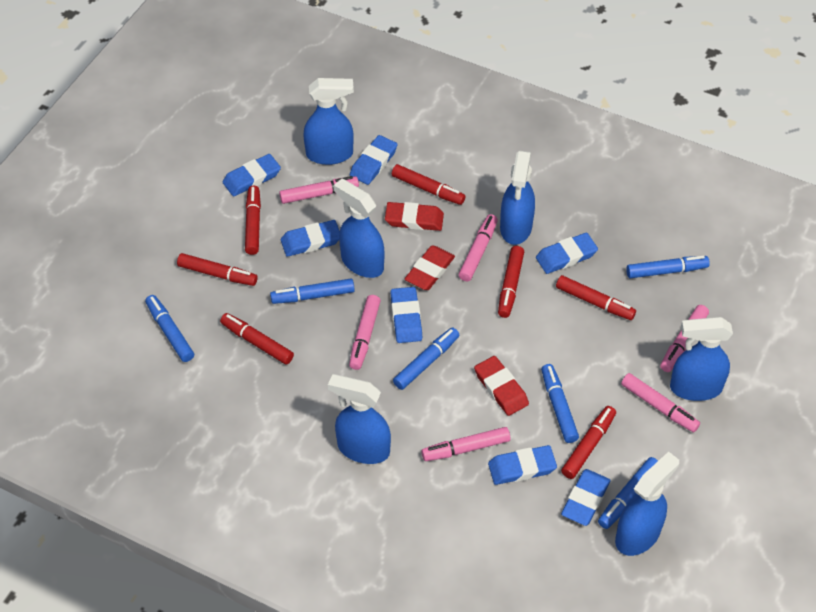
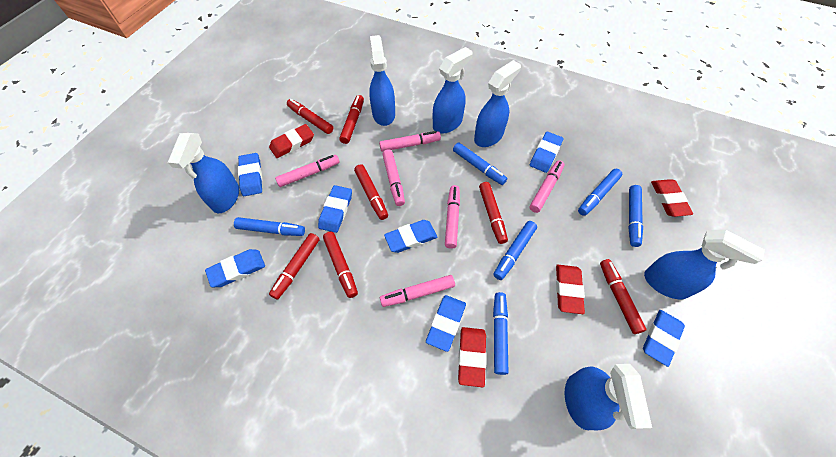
red eraser: 3 -> 4

